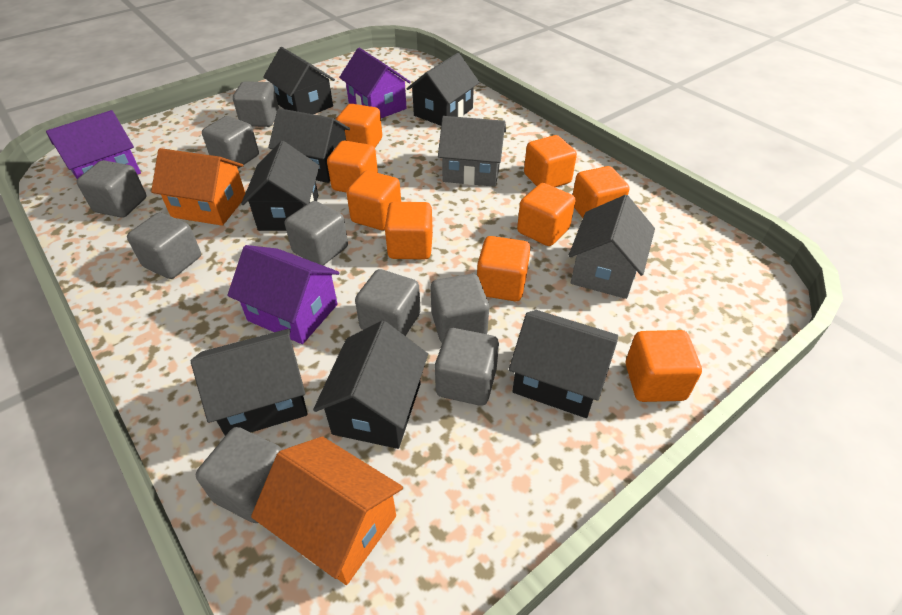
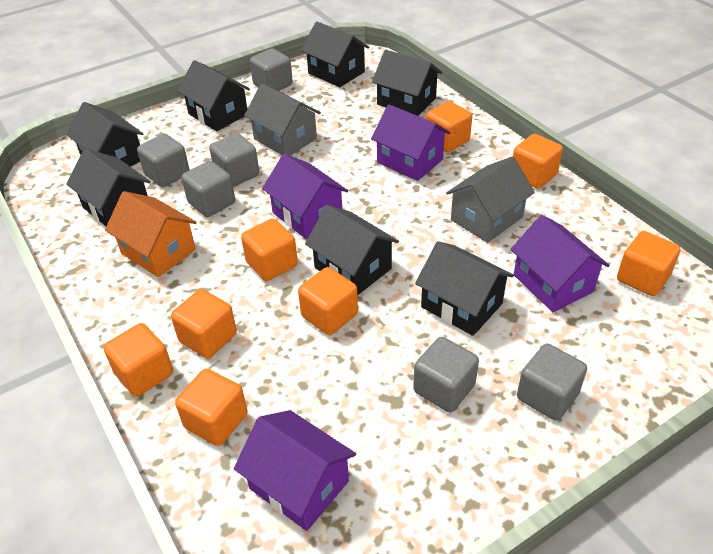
grey cube: 9 -> 6
orange cube: 9 -> 8
orange house: 2 -> 1
purple house: 3 -> 4

